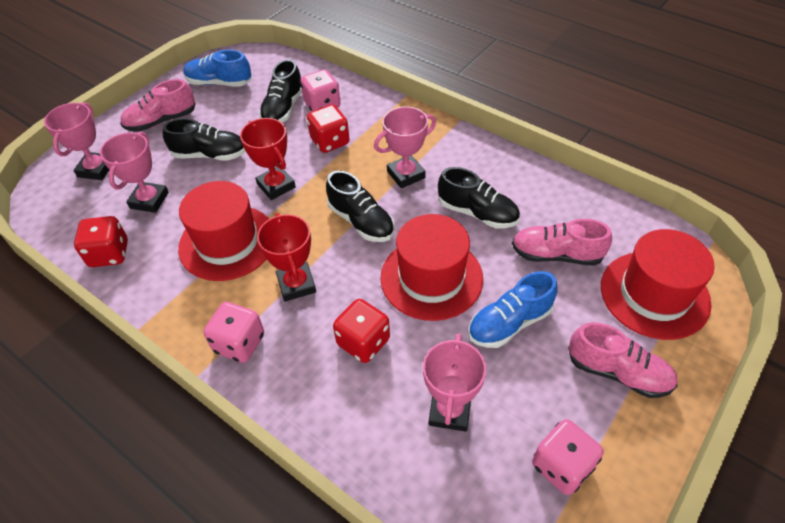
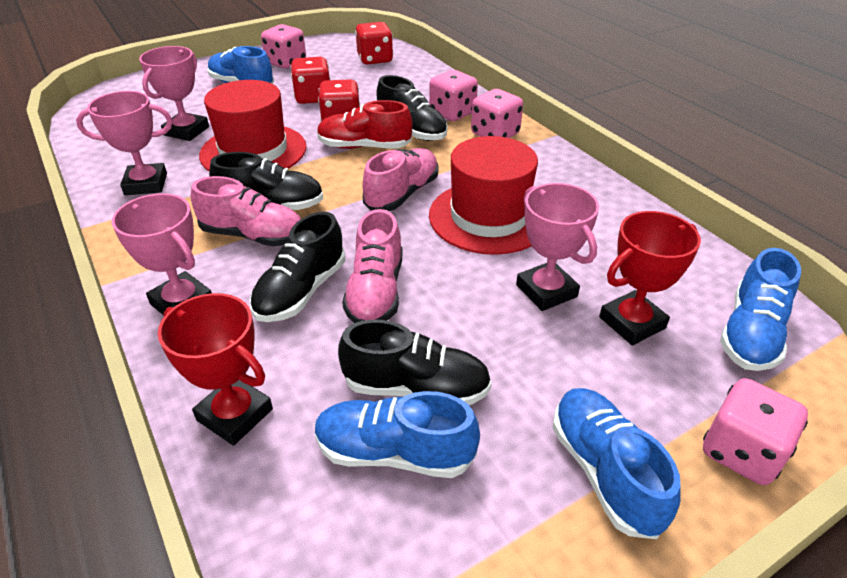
blue shoe: 2 -> 4
pink dice: 3 -> 4
red hat: 3 -> 2
red shoe: 0 -> 1

